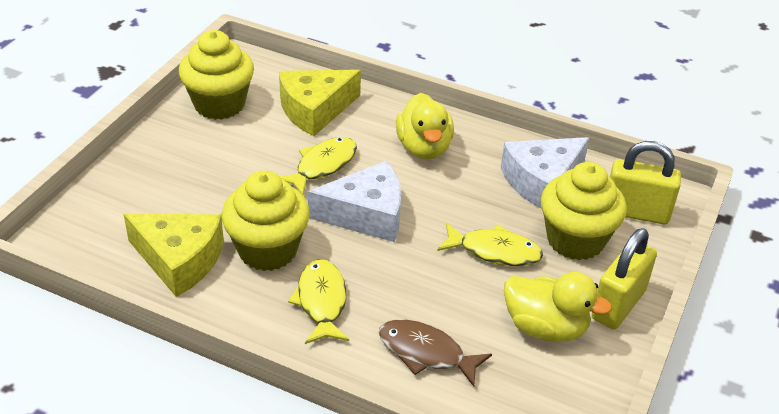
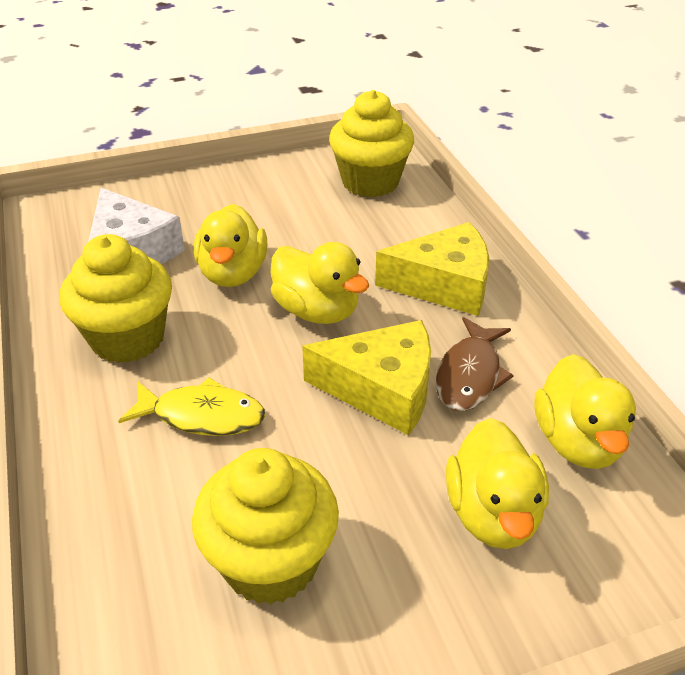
white cheese: 2 -> 1
yellow duck: 2 -> 4
yellow fish: 3 -> 1
yellow padlock: 2 -> 0

